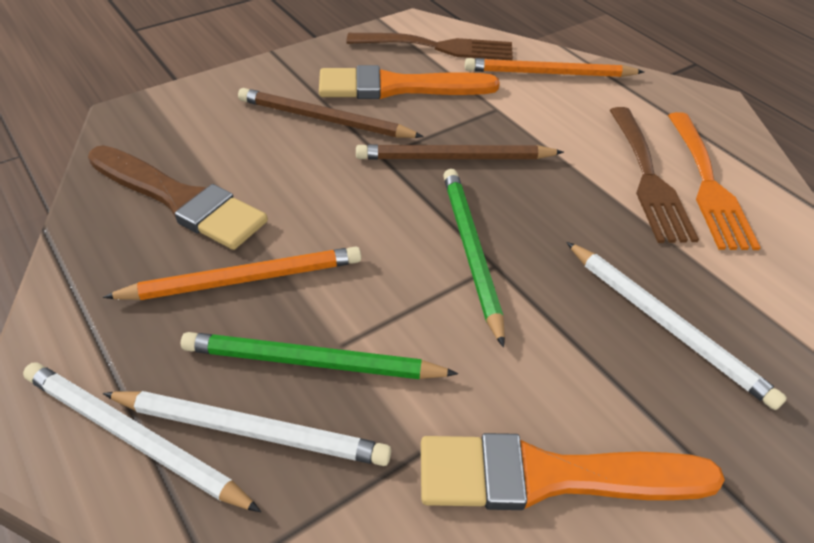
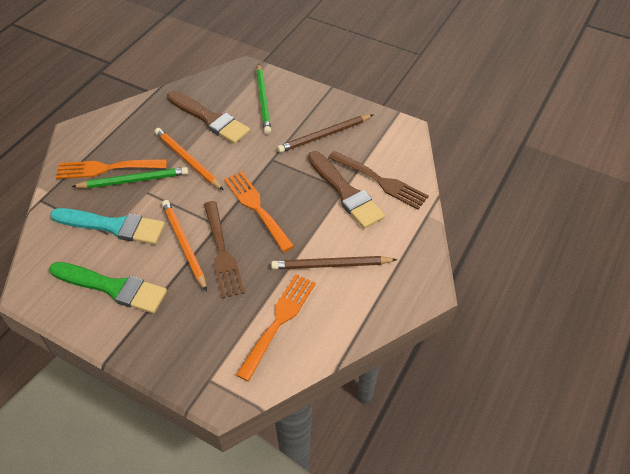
brown brush: 1 -> 2
green brush: 0 -> 1
orange brush: 2 -> 0
orange fork: 1 -> 3
turquoise brush: 0 -> 1
white pencil: 3 -> 0

